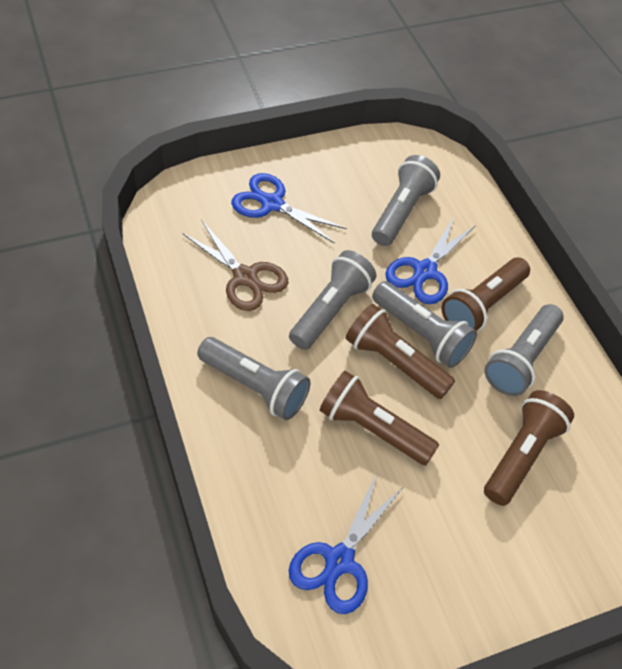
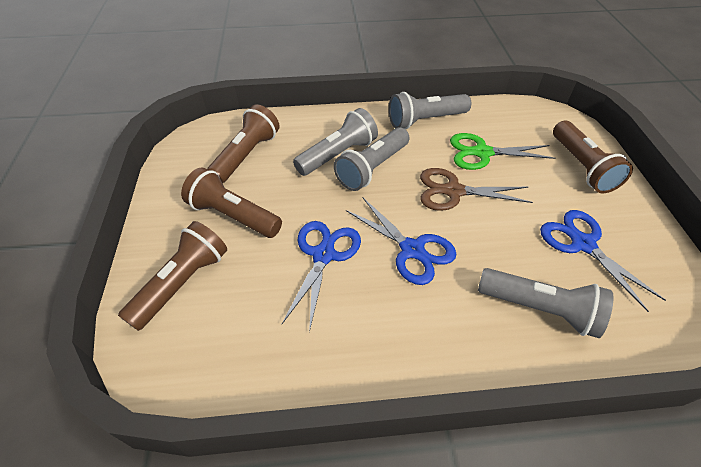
green scissors: 0 -> 1
grey flashlight: 5 -> 4

